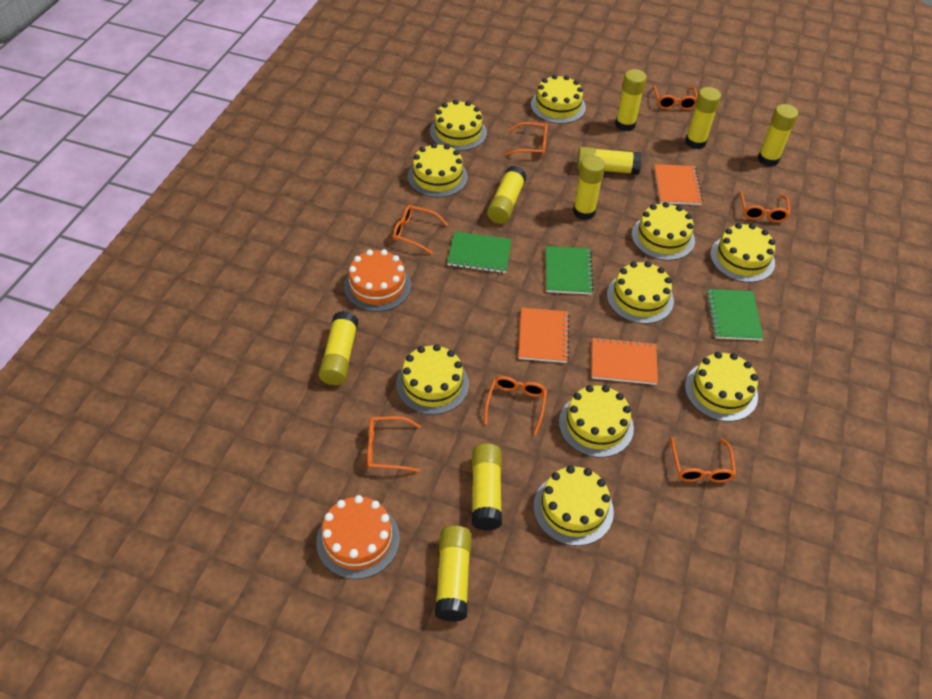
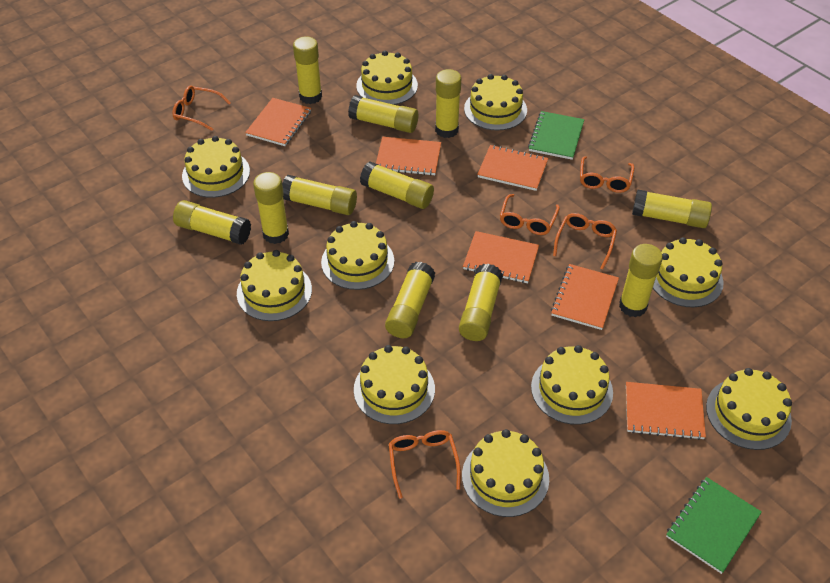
green notebook: 3 -> 2
orange cake: 2 -> 0
orange glasses: 7 -> 5
orange notebook: 3 -> 6
yellow glue stick: 9 -> 11

